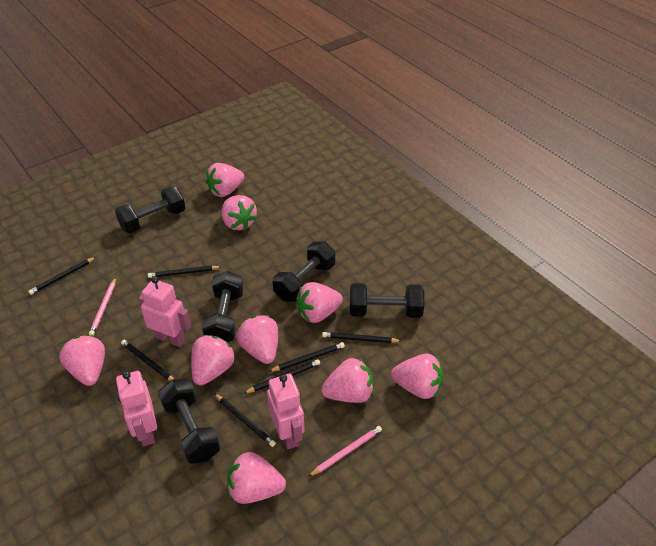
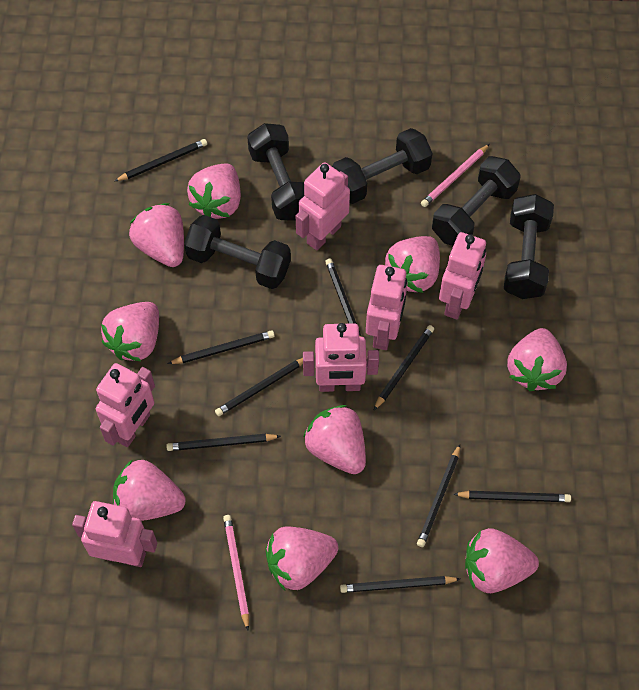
black pencil: 7 -> 9
pink robot: 3 -> 6

